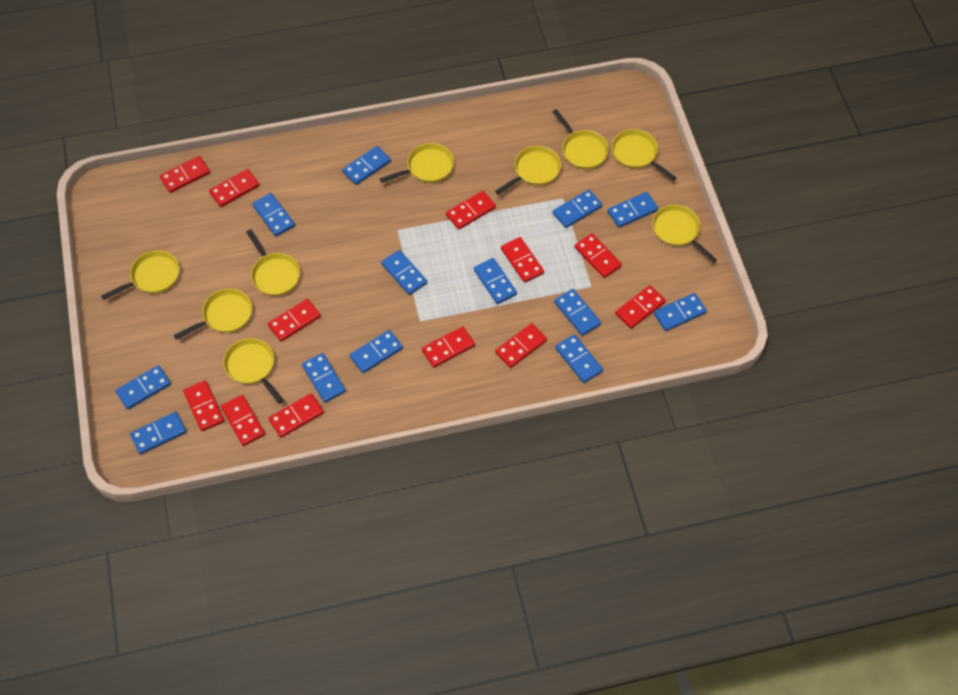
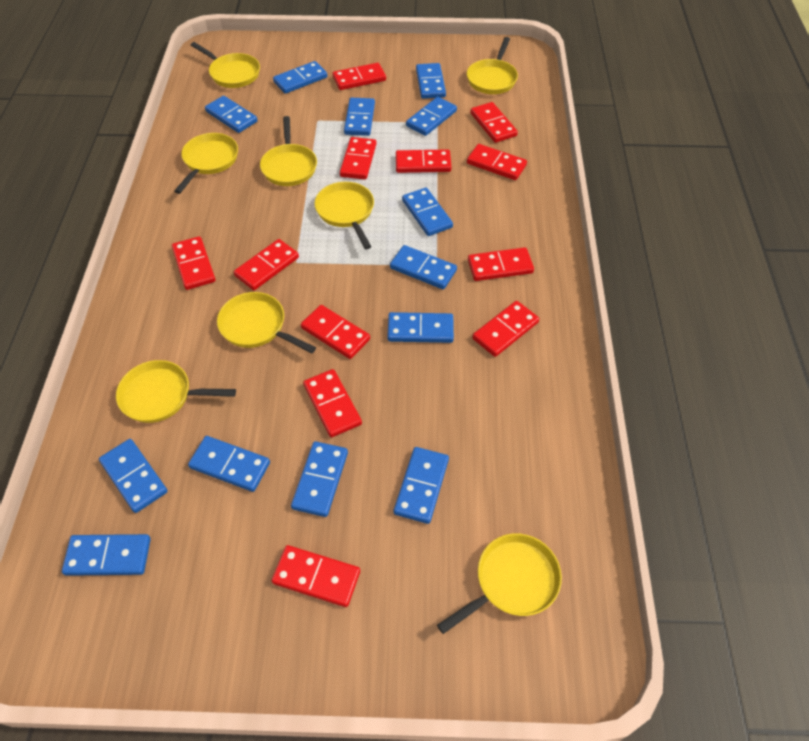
yellow pan: 9 -> 8

